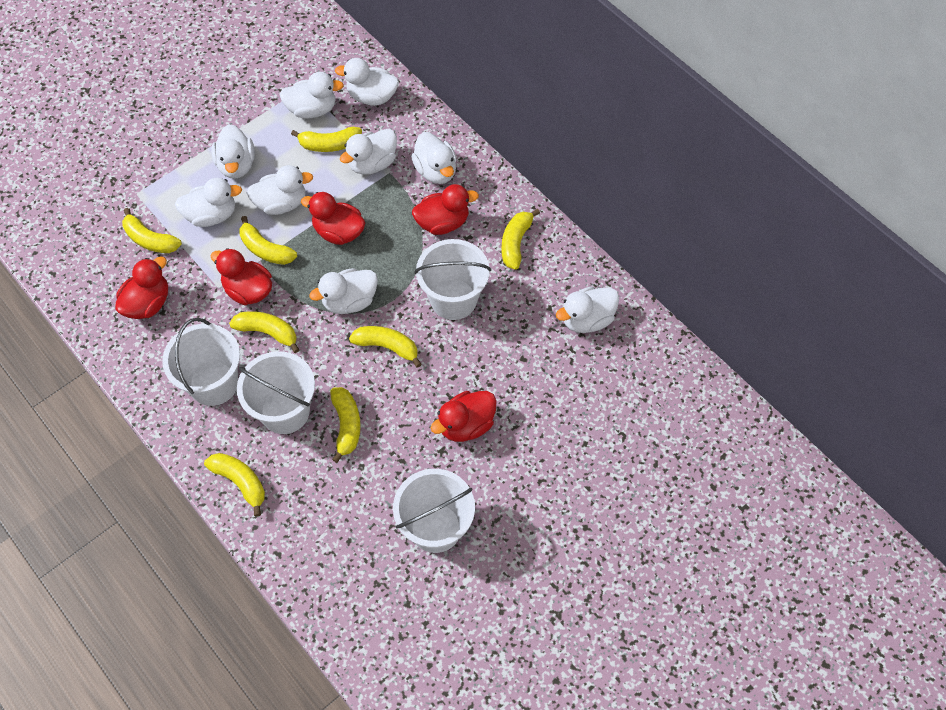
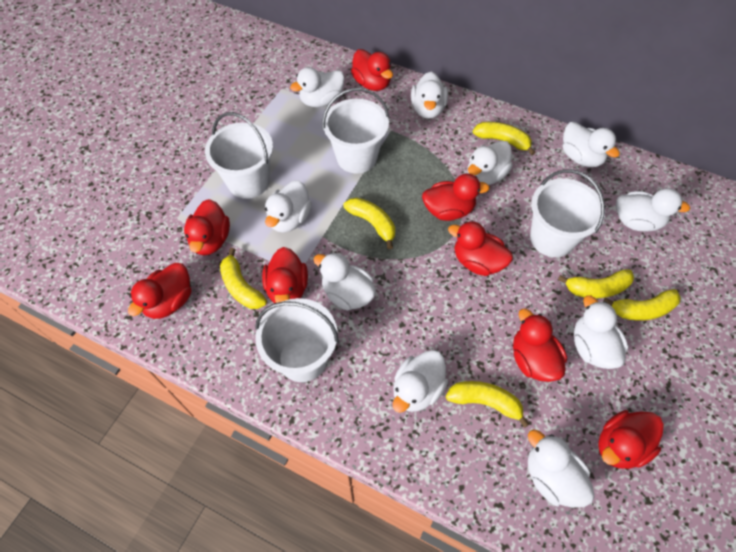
red duck: 5 -> 8
white duck: 9 -> 10
yellow banana: 8 -> 6

